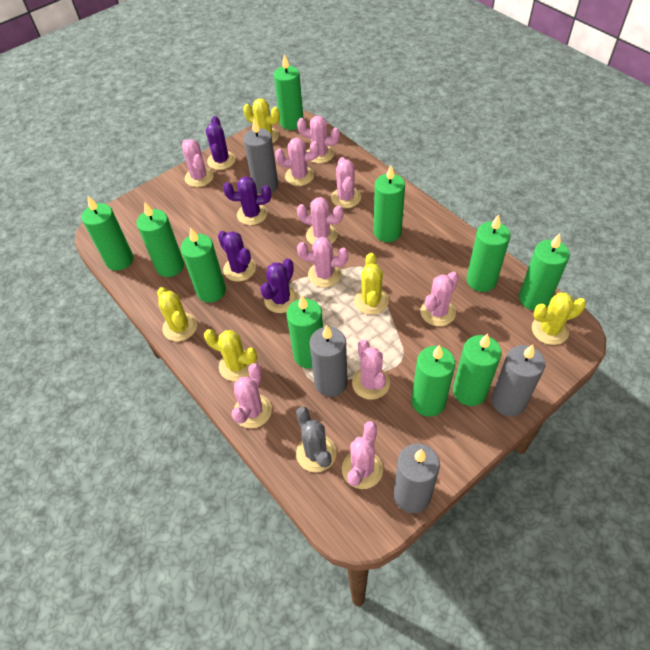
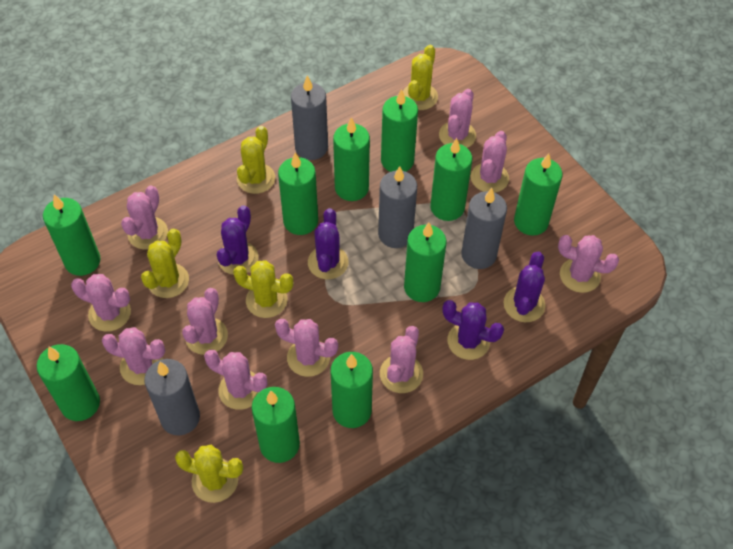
grey cactus: 1 -> 0

